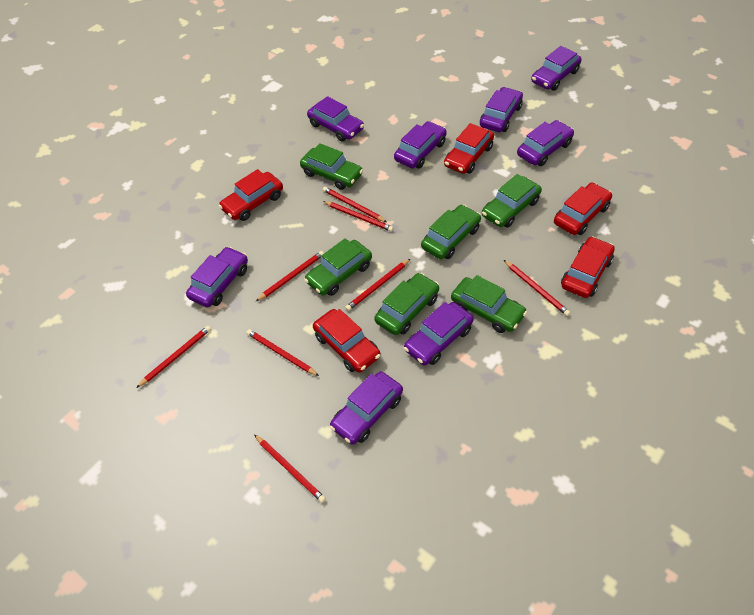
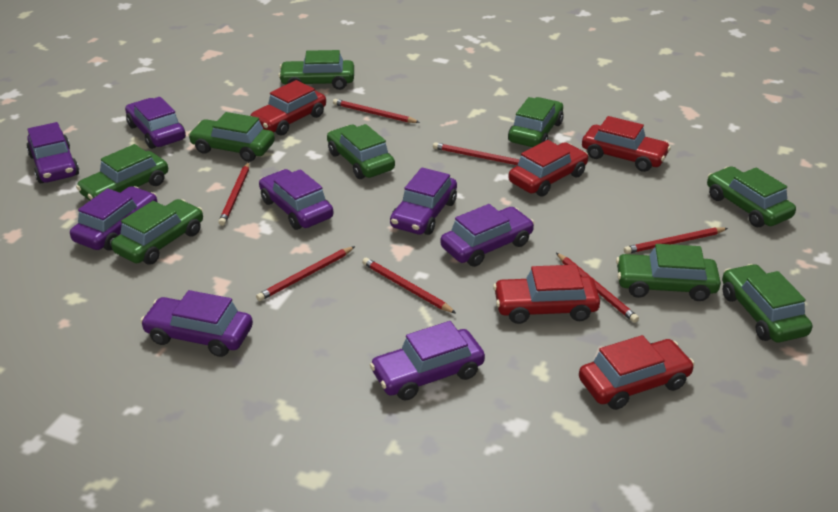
green car: 6 -> 9
red pencil: 8 -> 7

